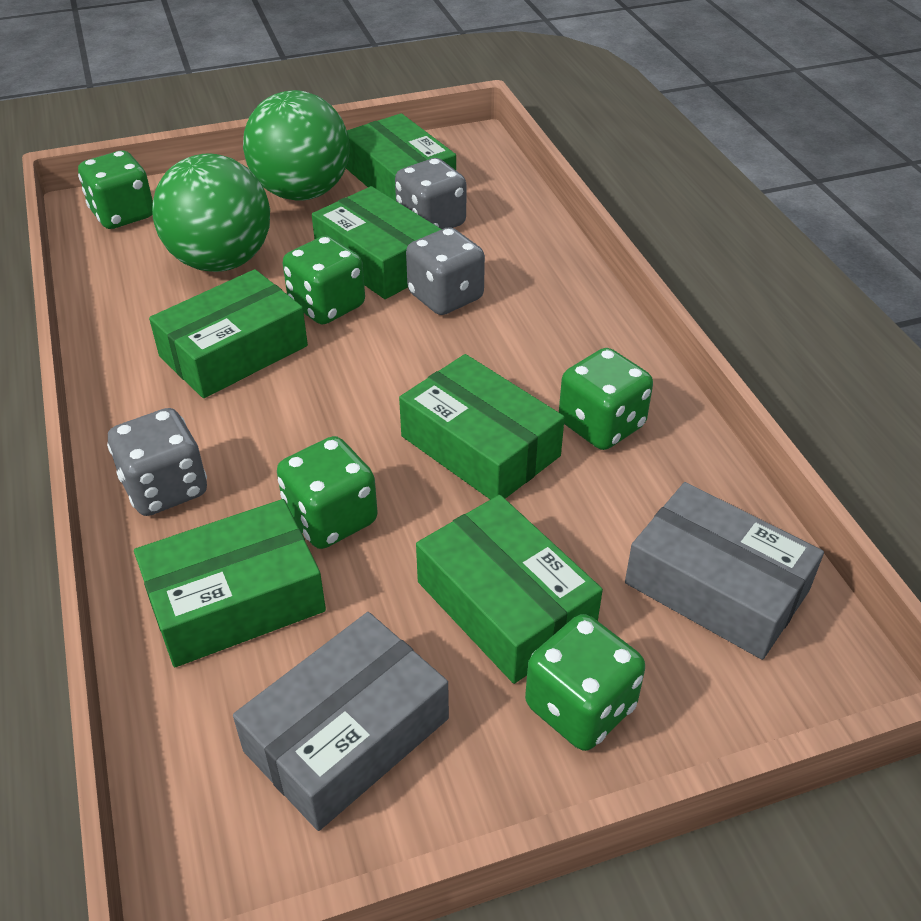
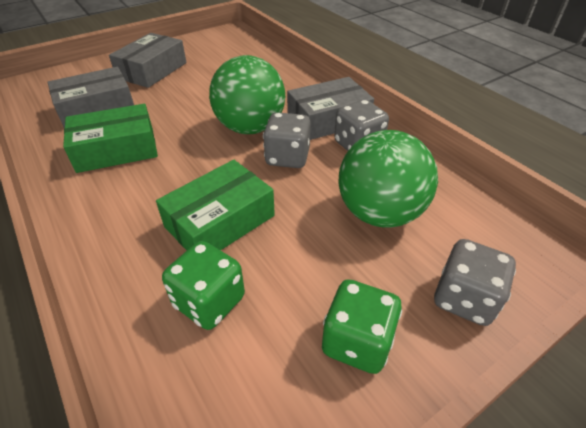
green box: 6 -> 2
green dice: 5 -> 2
grey box: 2 -> 3

